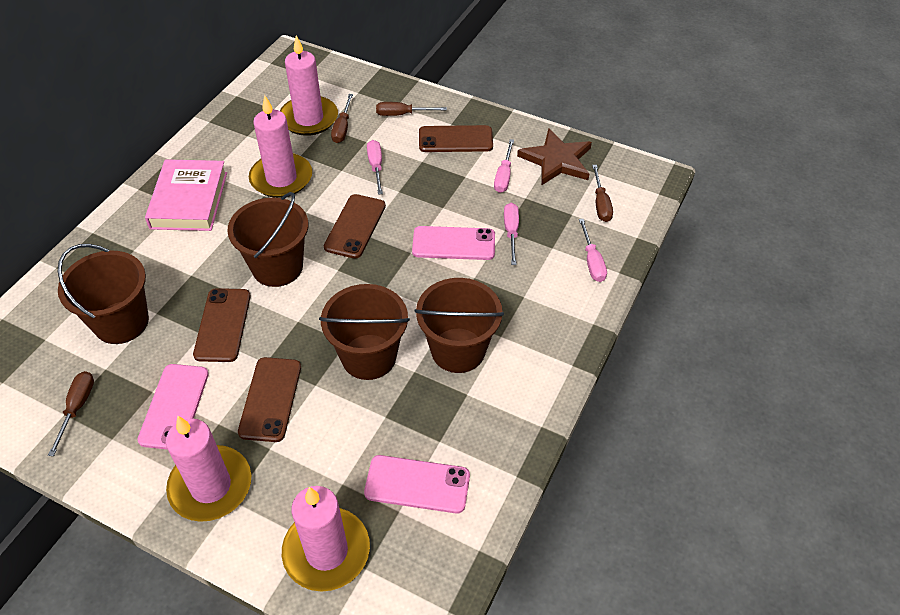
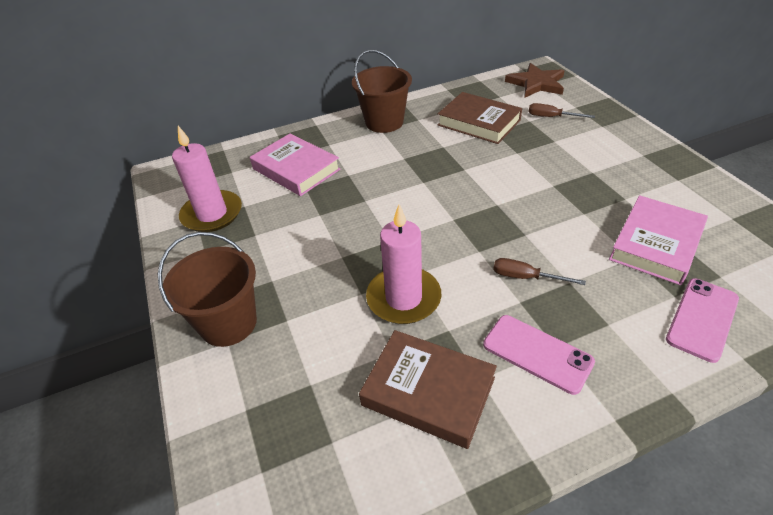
brown book: 0 -> 2
brown bucket: 4 -> 2
brown phone: 4 -> 0
brown screwdriver: 4 -> 2
pink book: 1 -> 2
pink candle: 4 -> 2
pink phone: 3 -> 2
pink screwdriver: 4 -> 0

